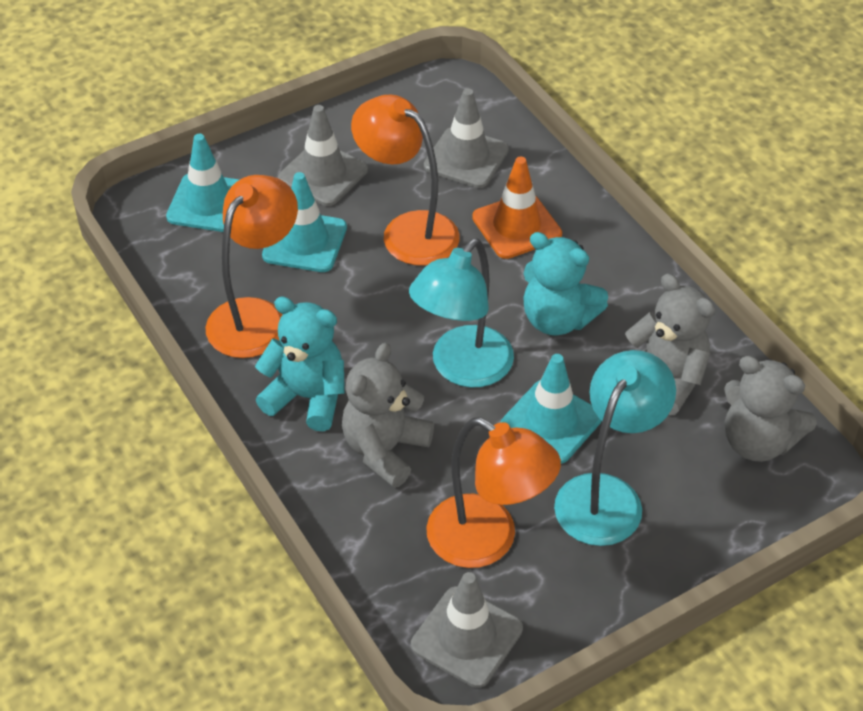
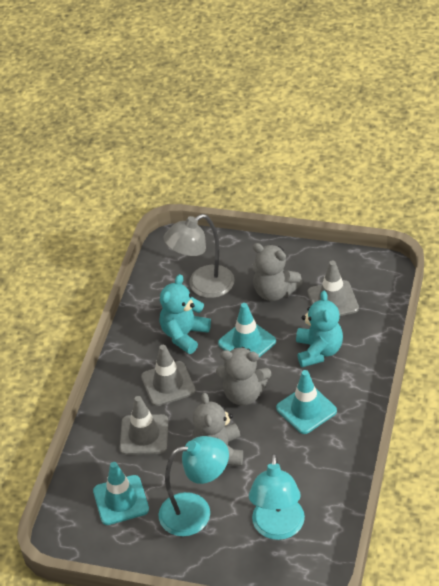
grey lamp: 0 -> 1
orange lamp: 3 -> 0
orange traffic cone: 1 -> 0

